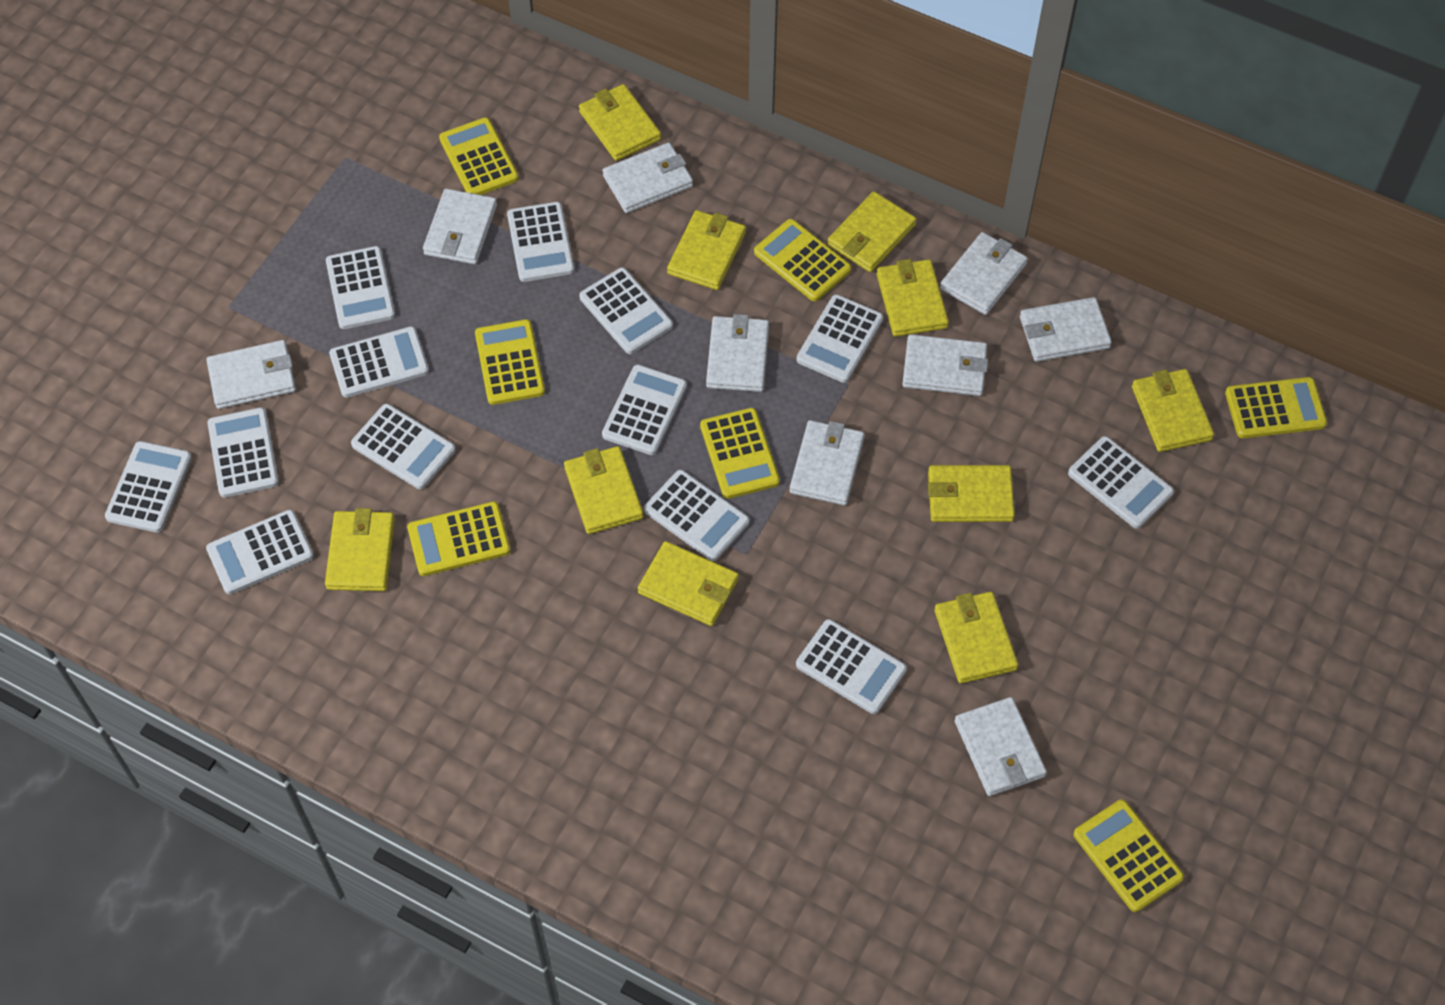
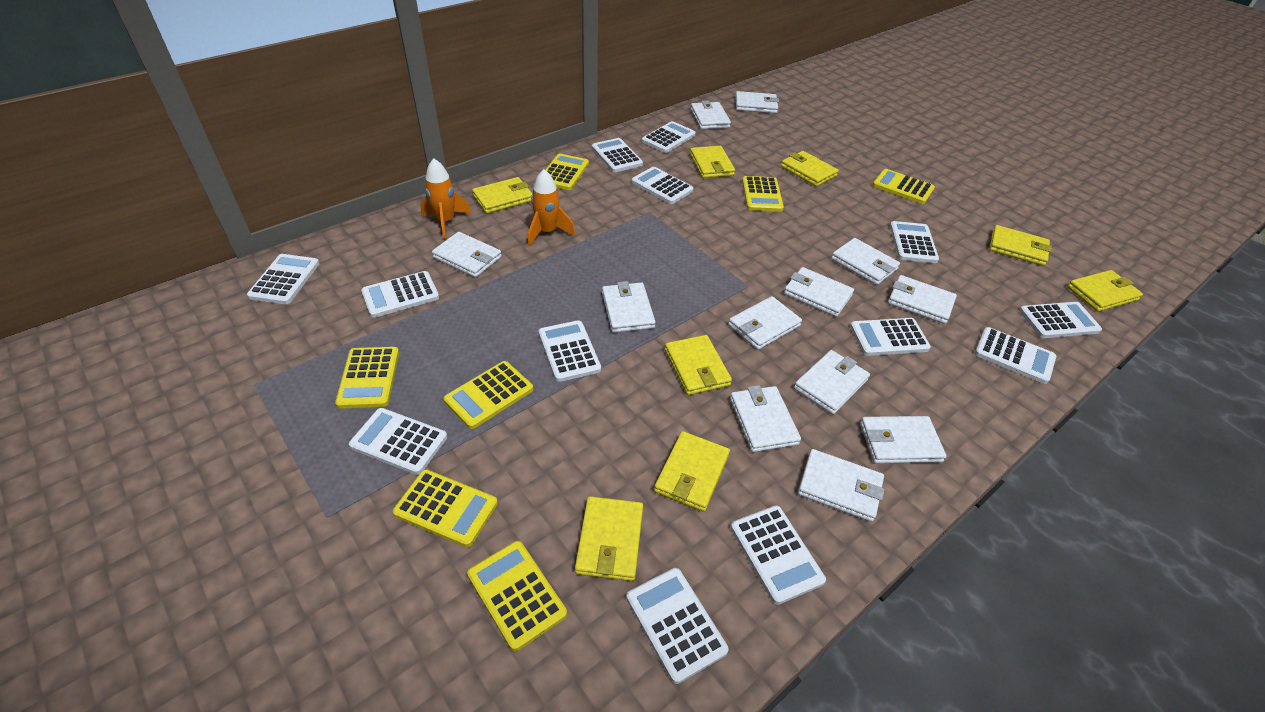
orange rocket: 0 -> 2
white wallet: 9 -> 12
yellow wallet: 10 -> 8

